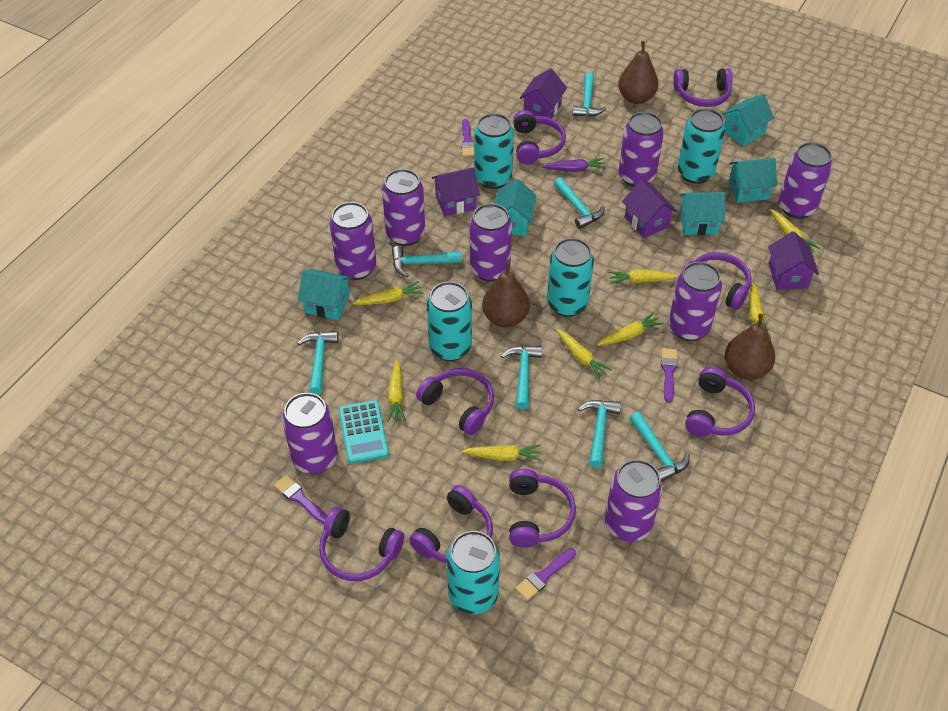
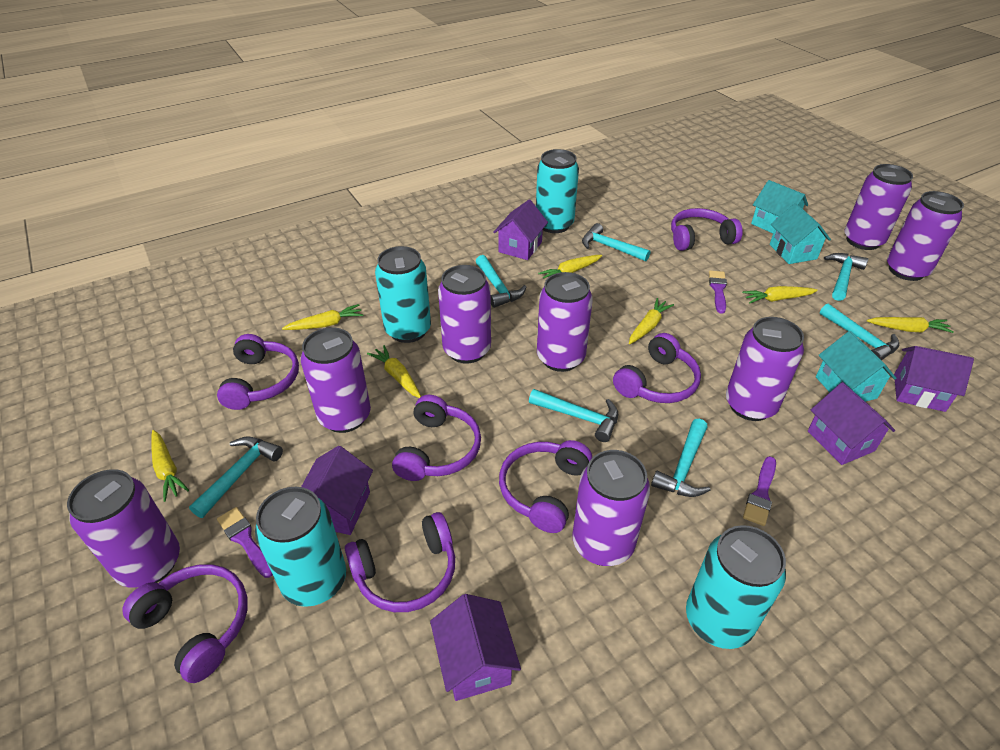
brown pear: 3 -> 0
purple brush: 4 -> 3
purple carrot: 1 -> 0
purple headphones: 8 -> 7
purple house: 4 -> 5
turquoise calculator: 1 -> 0
turquoise can: 5 -> 4
turquoise house: 5 -> 3
yellow carrot: 8 -> 7

